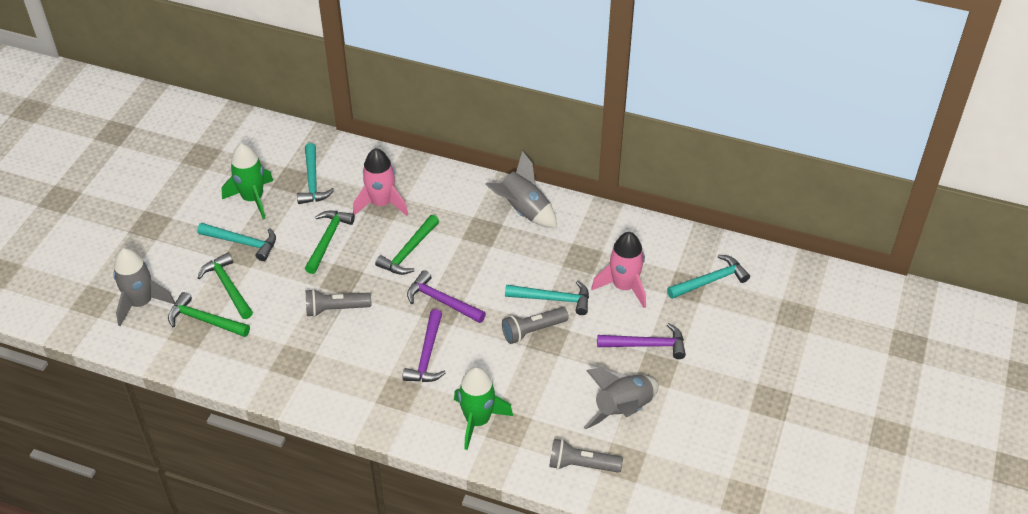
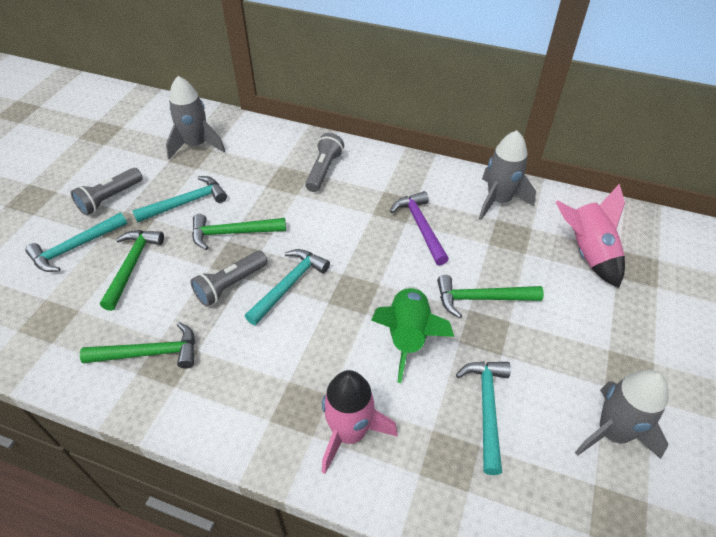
green rocket: 2 -> 1
purple hammer: 3 -> 1

